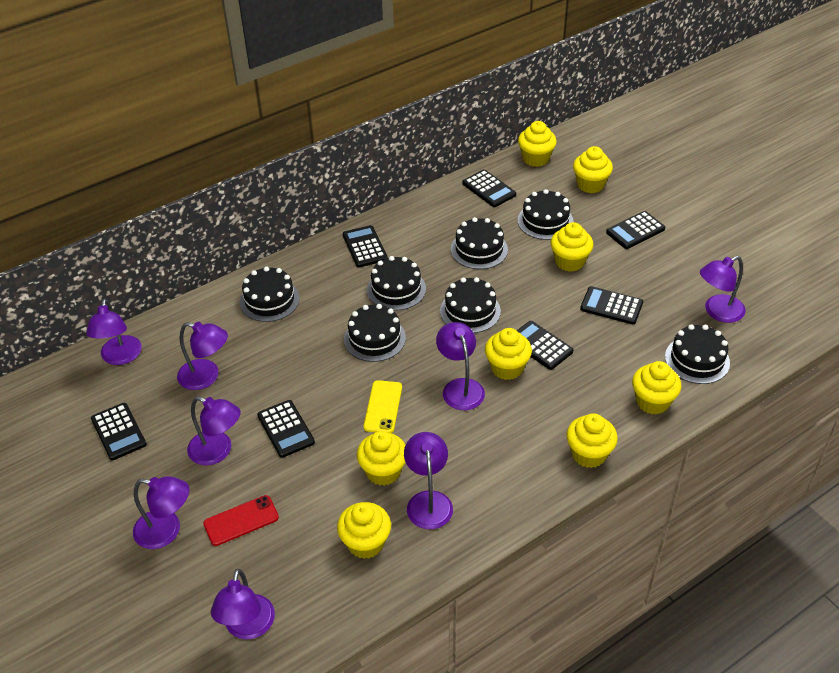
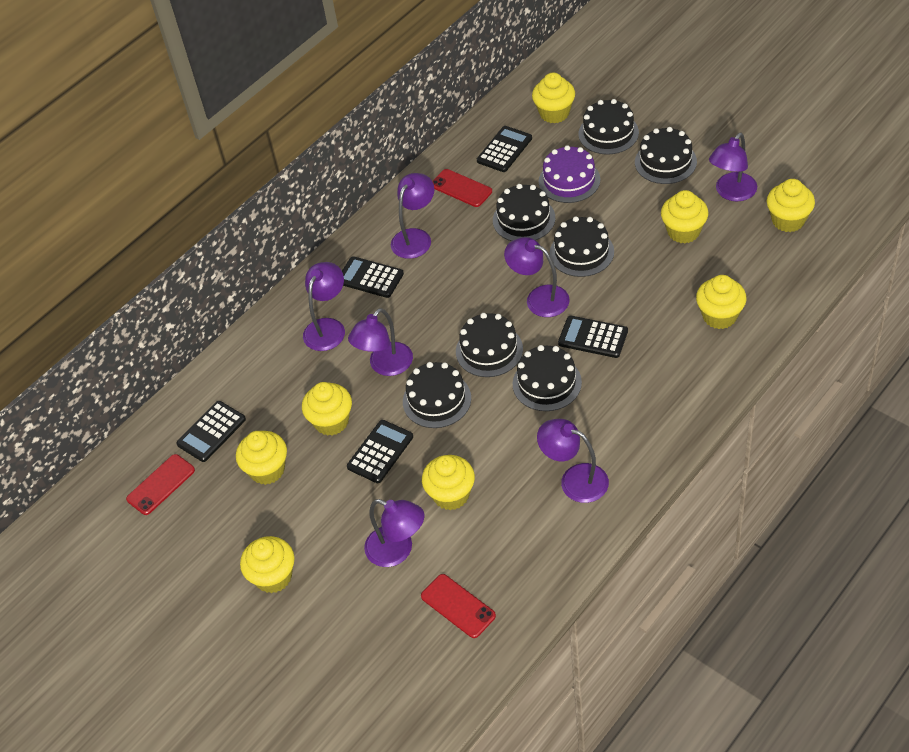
black calculator: 7 -> 5
purple cake: 0 -> 1
purple lamp: 8 -> 7
red phone: 1 -> 3
yellow phone: 1 -> 0

